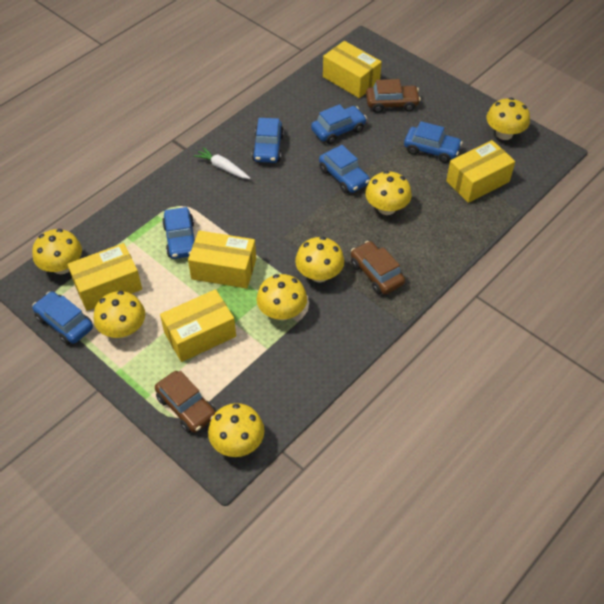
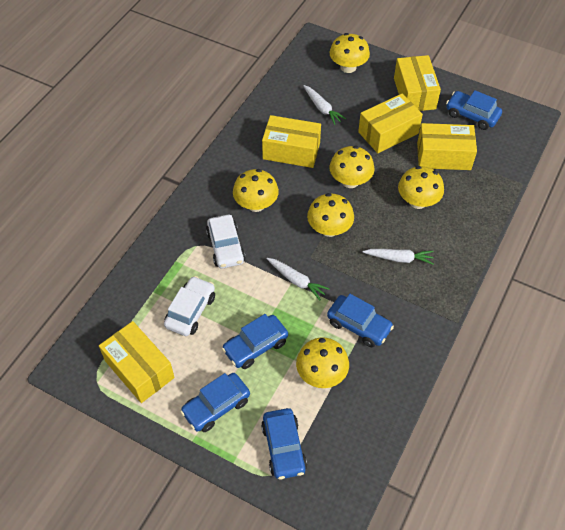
blue car: 6 -> 5
brown car: 3 -> 0
white car: 0 -> 2
white carrot: 1 -> 3
yellow mushroom: 7 -> 6

